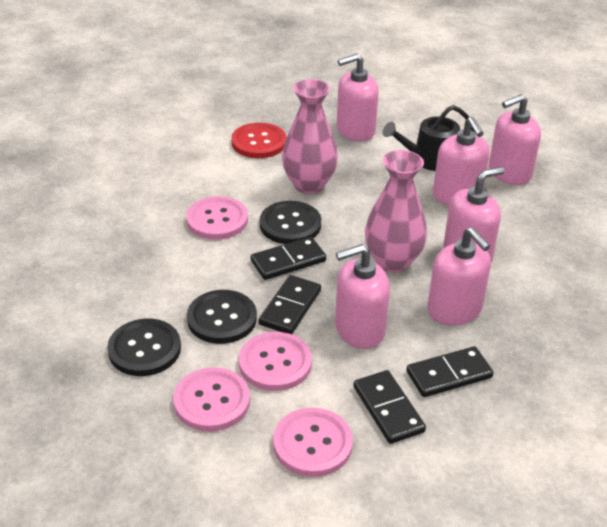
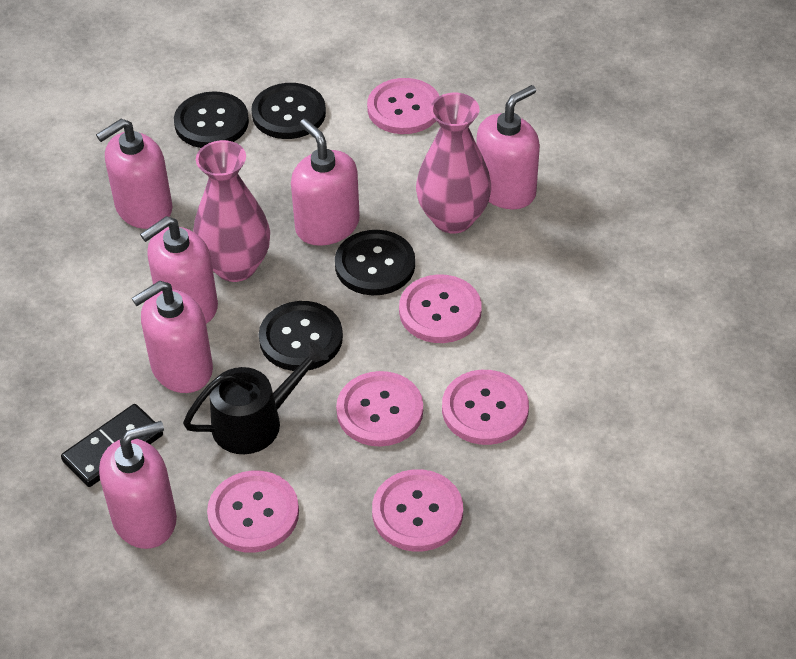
black button: 3 -> 4
black domino: 4 -> 1
pink button: 4 -> 6
red button: 1 -> 0

